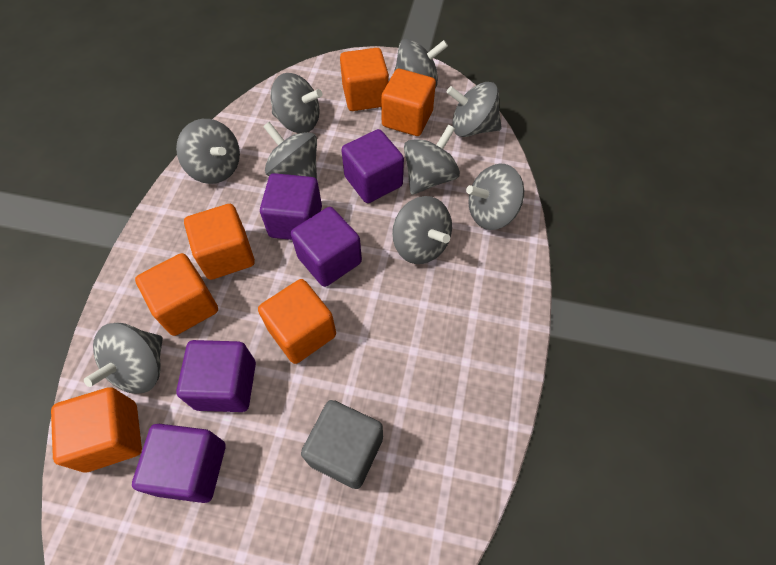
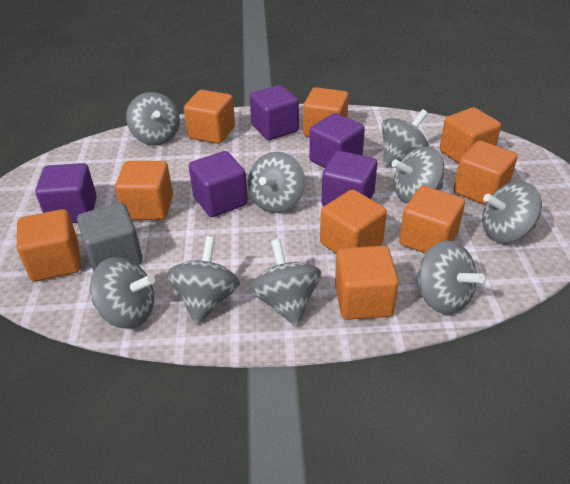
orange cube: 6 -> 9

